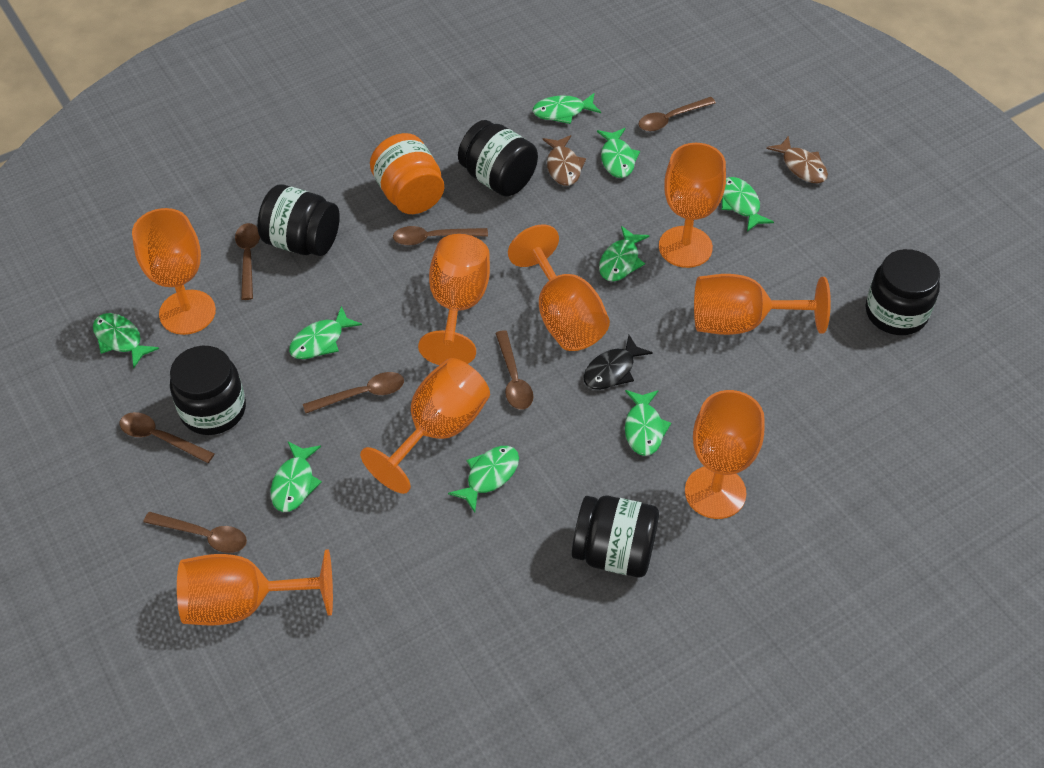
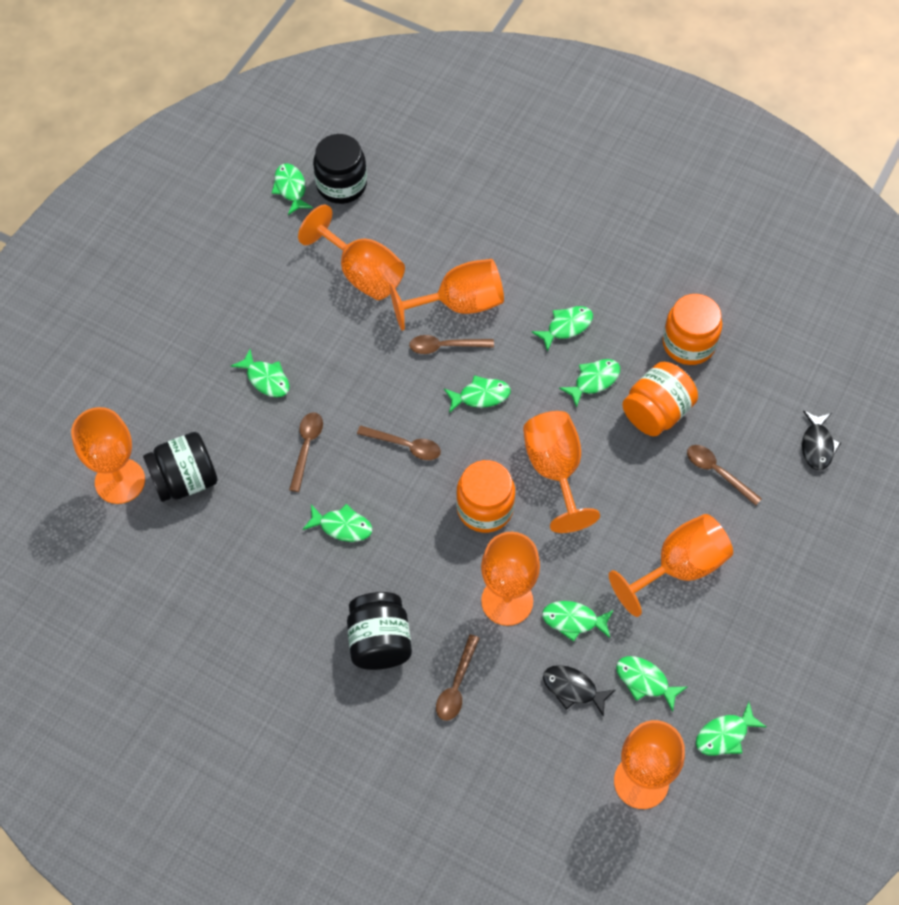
black fish: 1 -> 2
black jar: 5 -> 3
brown fish: 2 -> 0
brown spoon: 7 -> 5
orange goblet: 8 -> 7
orange jar: 1 -> 3

